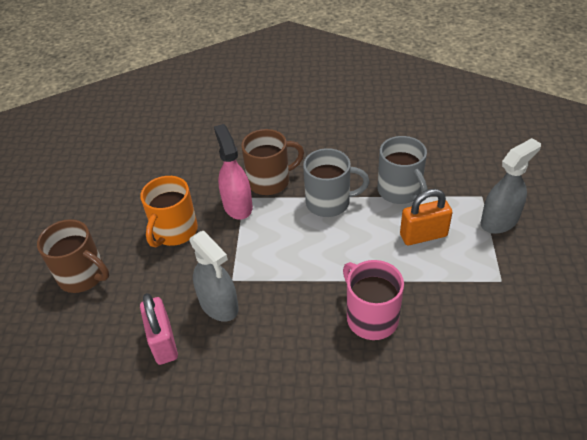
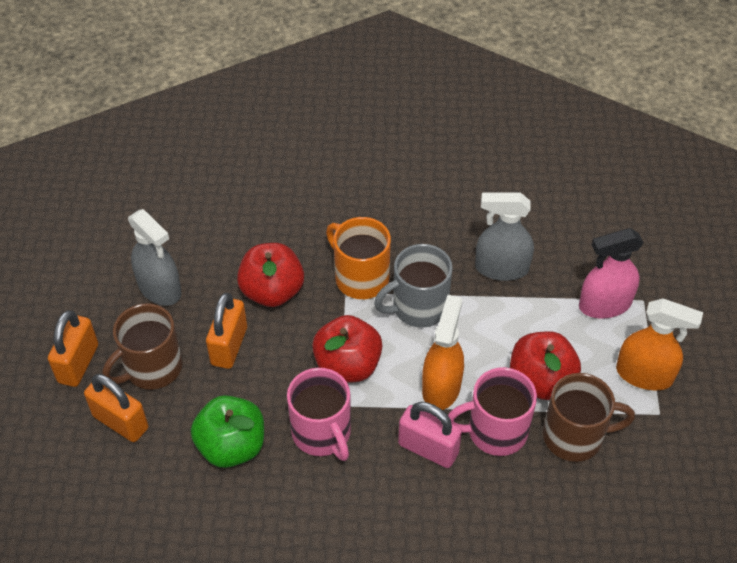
green apple: 0 -> 1
grey mug: 2 -> 1
orange padlock: 1 -> 3
orange spray bottle: 0 -> 2
pink mug: 1 -> 2
red apple: 0 -> 3

